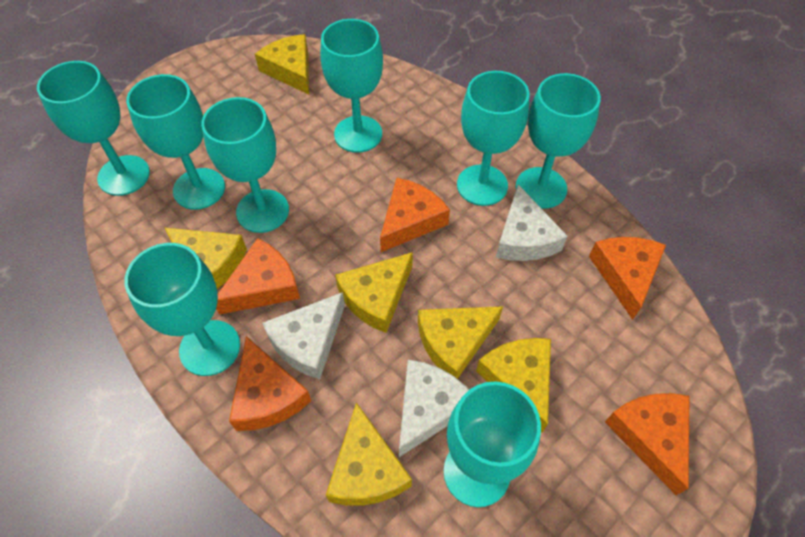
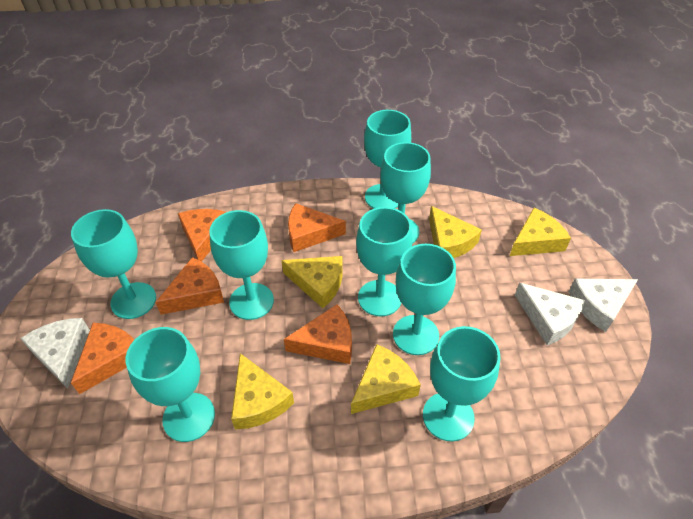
yellow cheese: 6 -> 5

